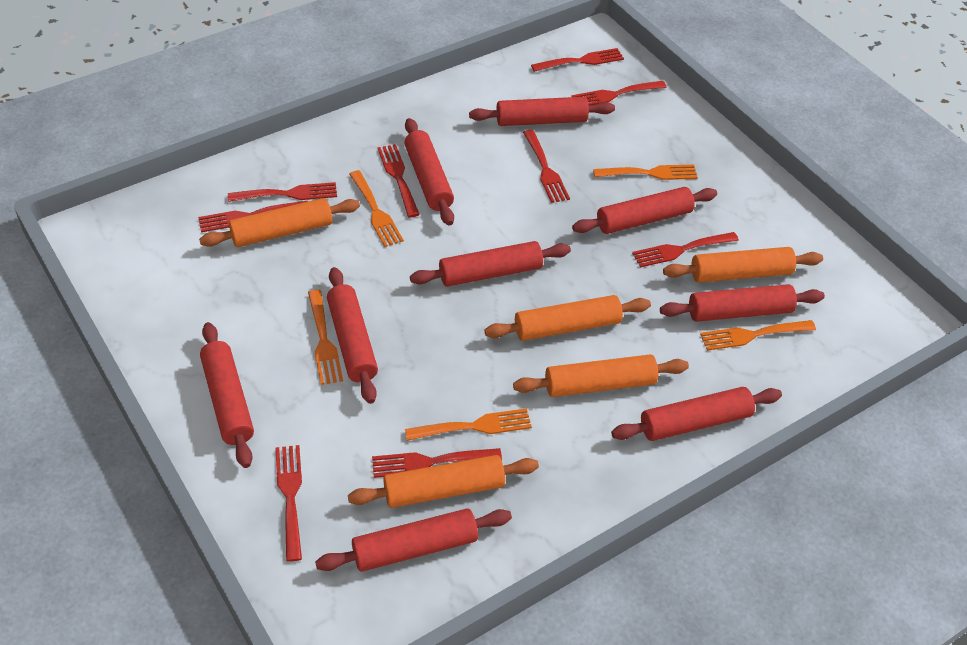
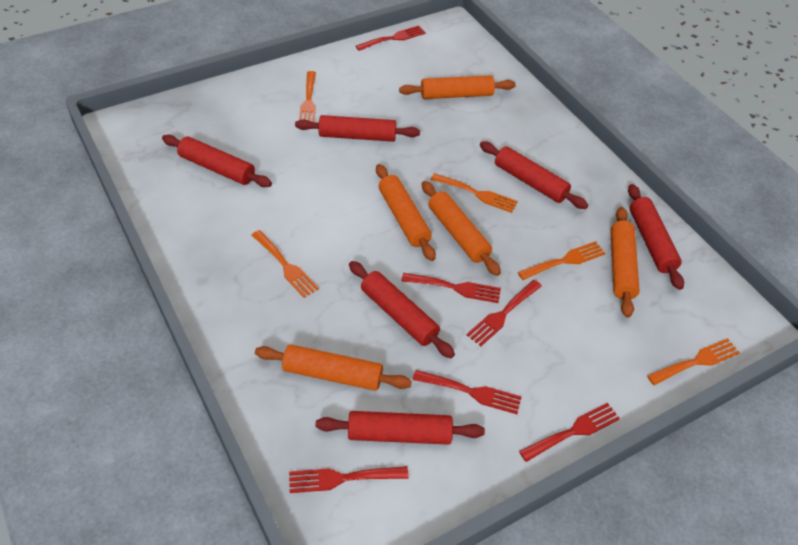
red fork: 9 -> 6
red rolling pin: 9 -> 6

